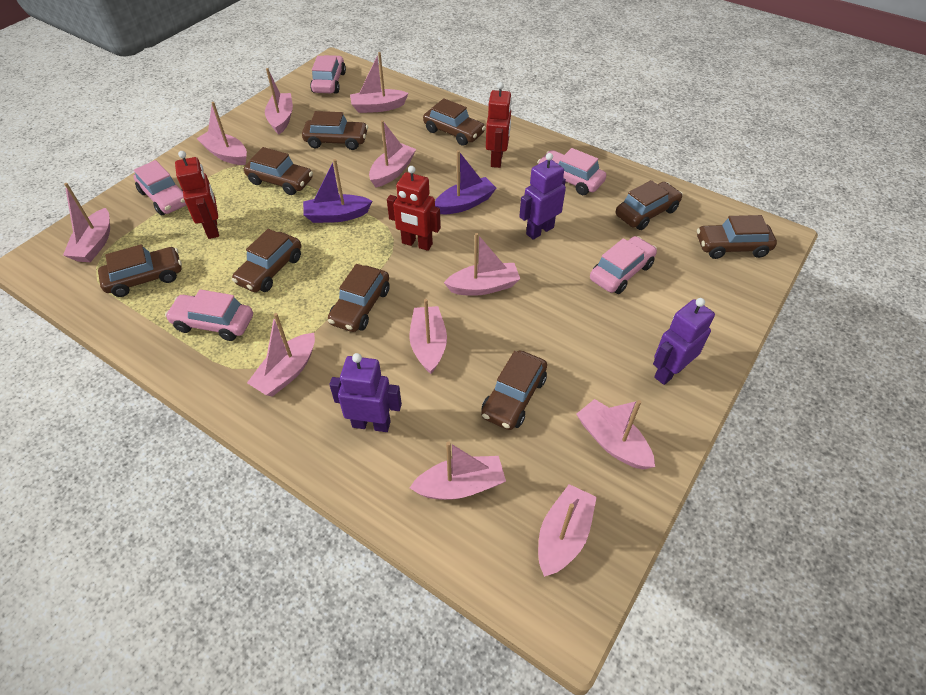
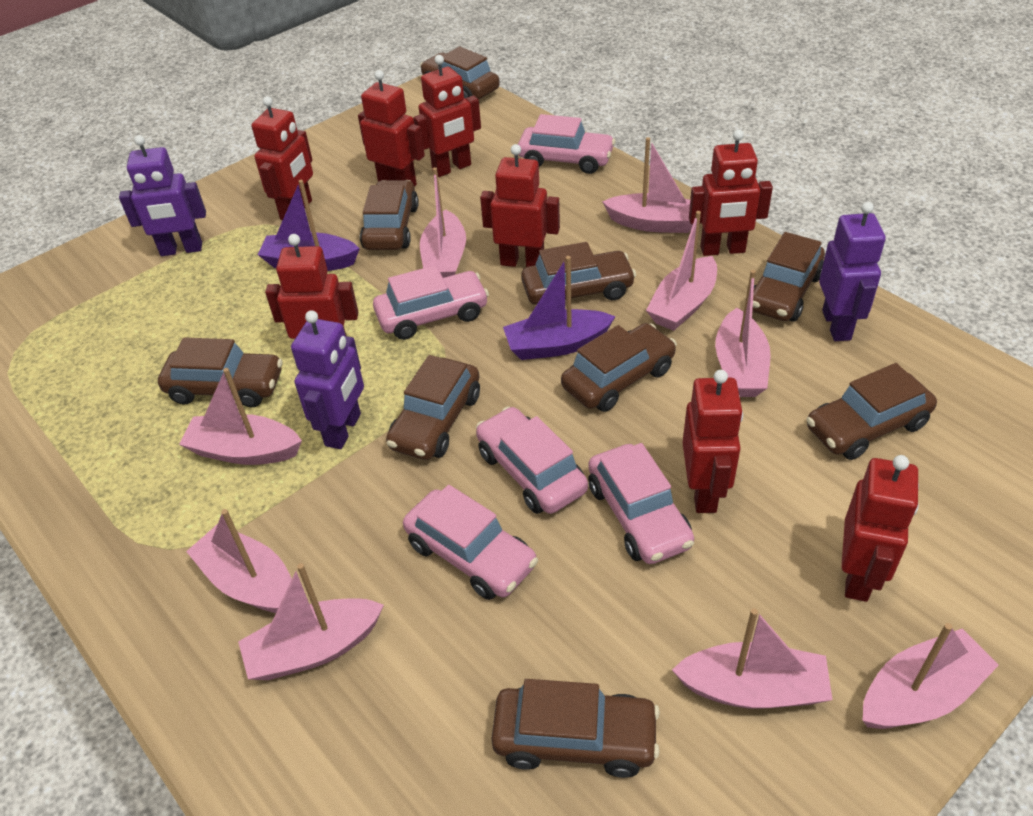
pink boat: 11 -> 9
red robot: 3 -> 8

